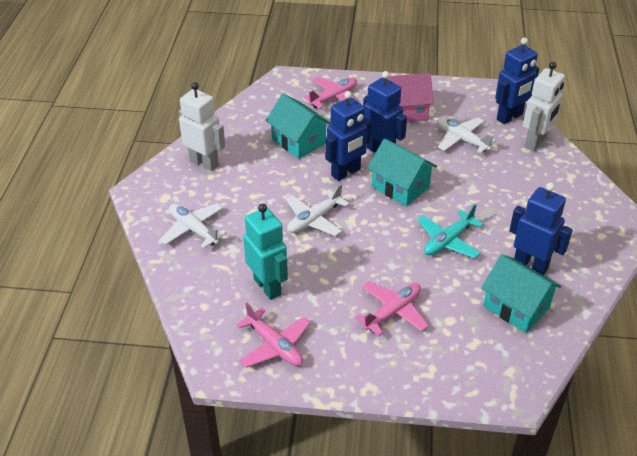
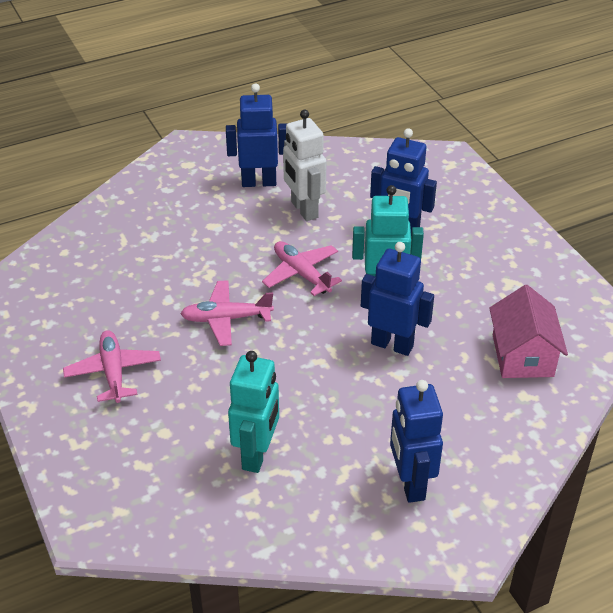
turquoise house: 3 -> 0
turquoise plane: 1 -> 0
turquoise robot: 1 -> 2
white plane: 3 -> 0
white robot: 2 -> 1

